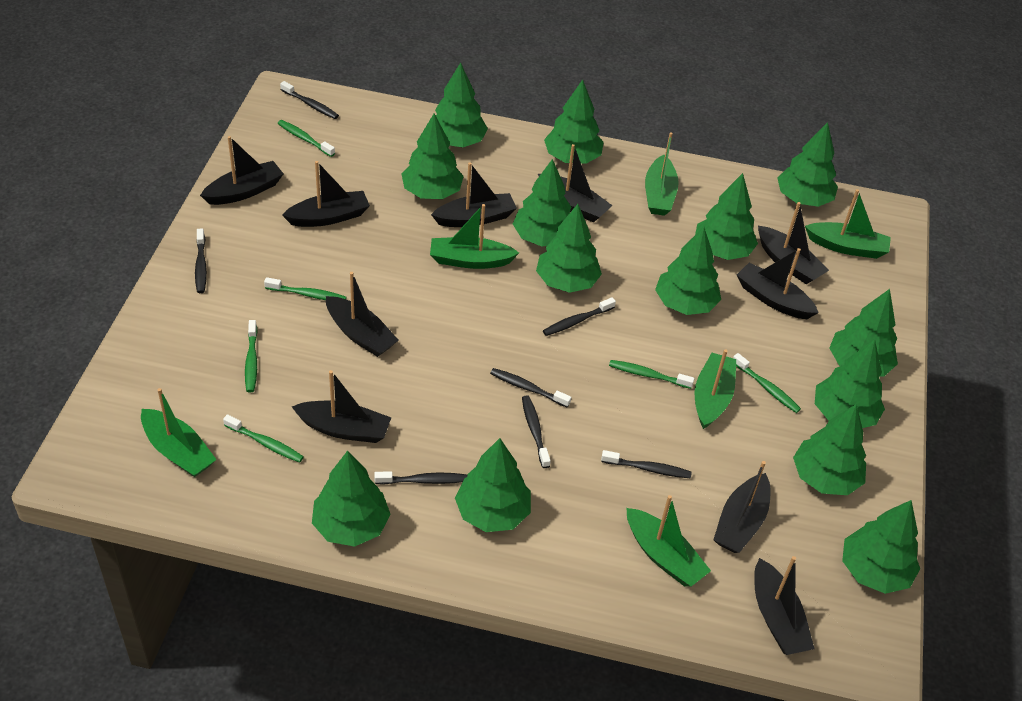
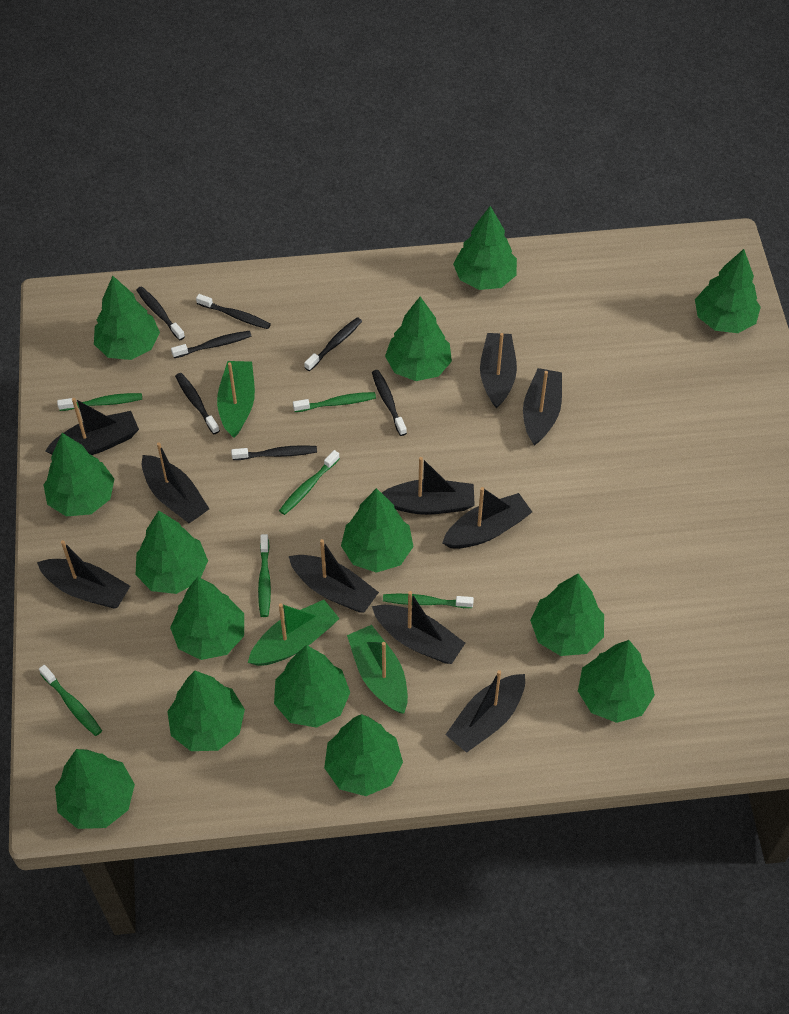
green boat: 6 -> 3

